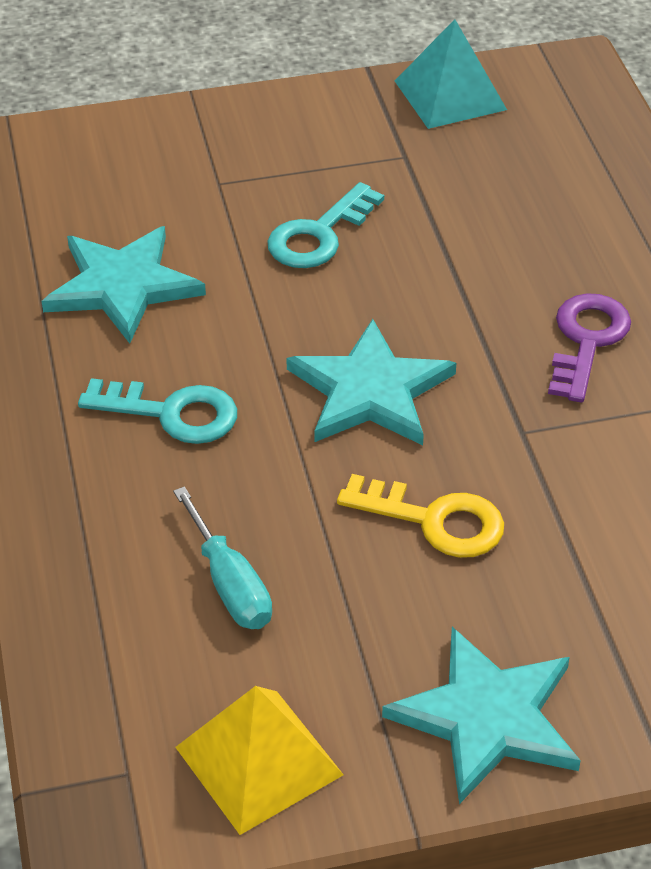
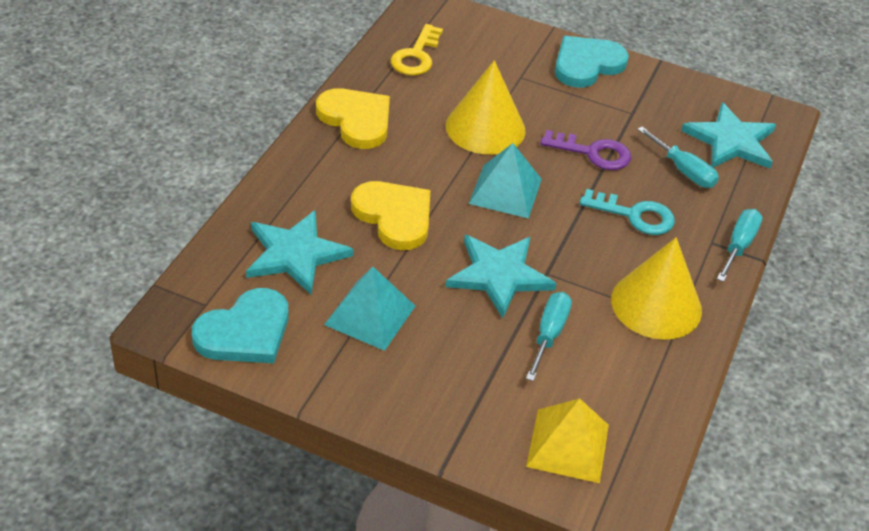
turquoise heart: 0 -> 2
turquoise key: 2 -> 1
turquoise pyramid: 1 -> 2
turquoise screwdriver: 1 -> 3
yellow cone: 0 -> 2
yellow heart: 0 -> 2

